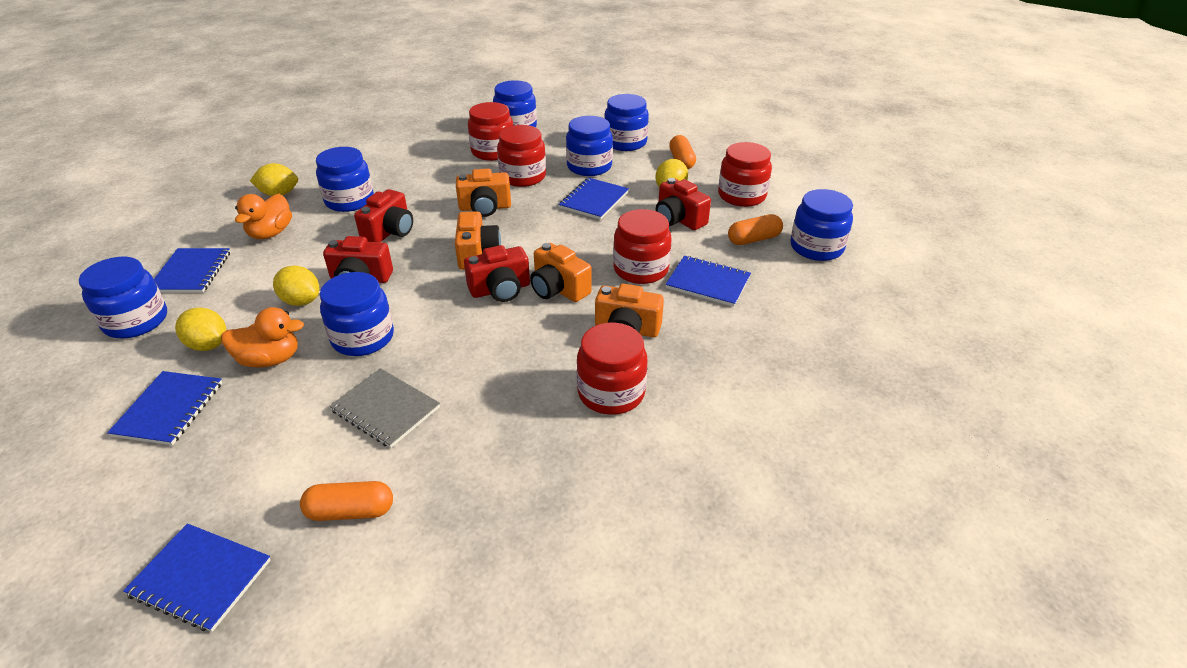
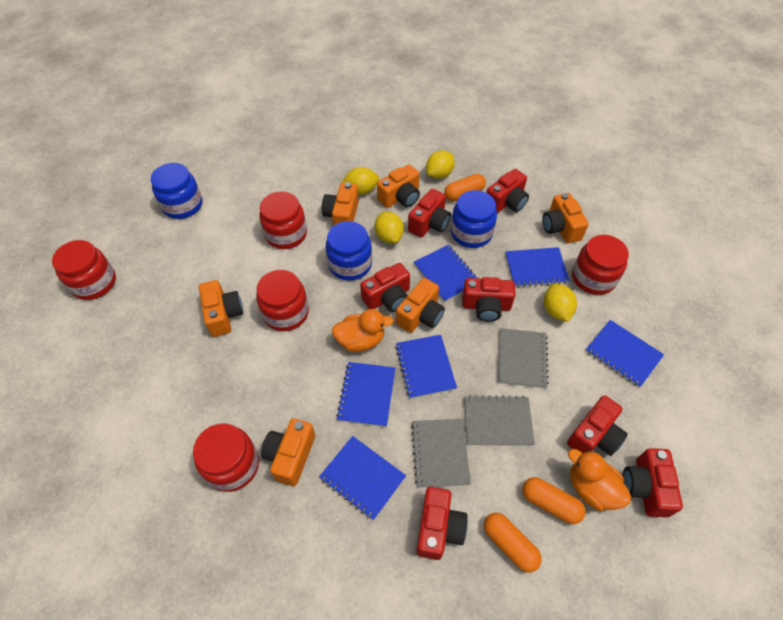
blue jar: 7 -> 3
blue notebook: 5 -> 6
grey notebook: 1 -> 3
orange camera: 4 -> 6
red camera: 4 -> 7

